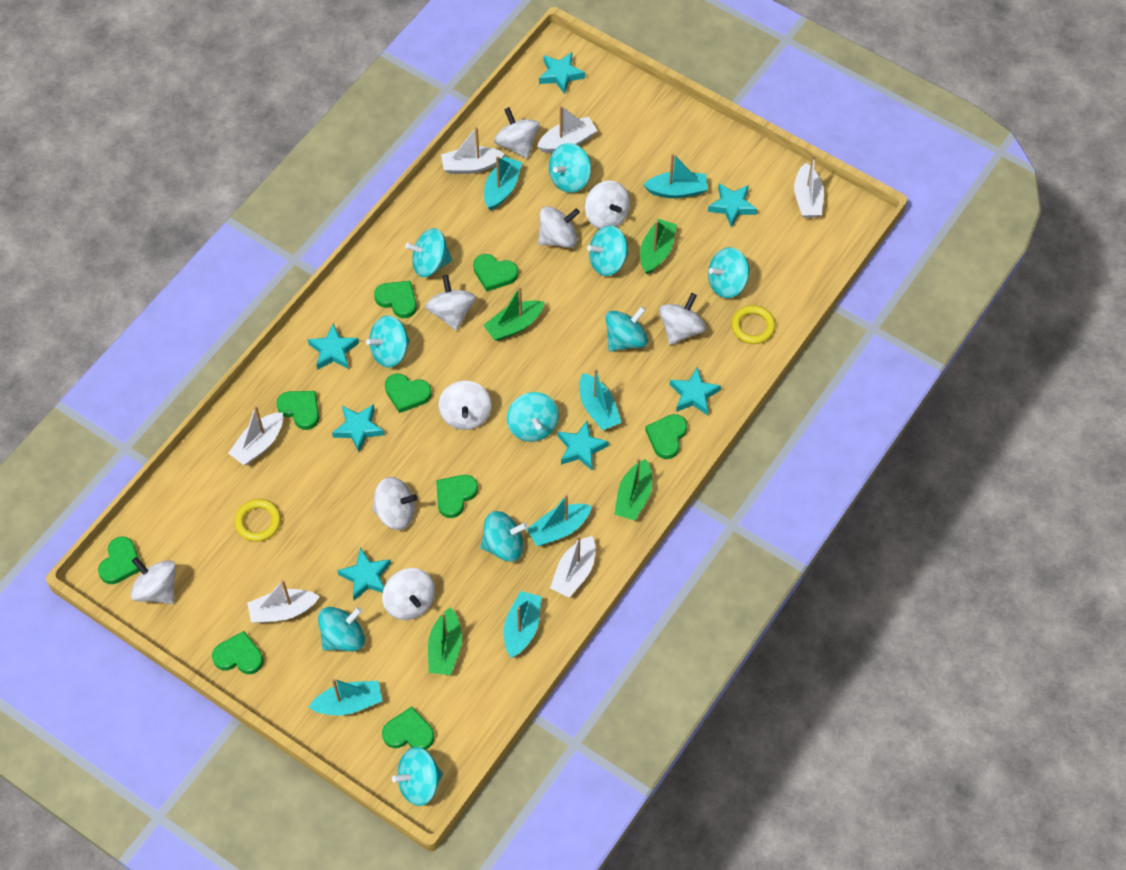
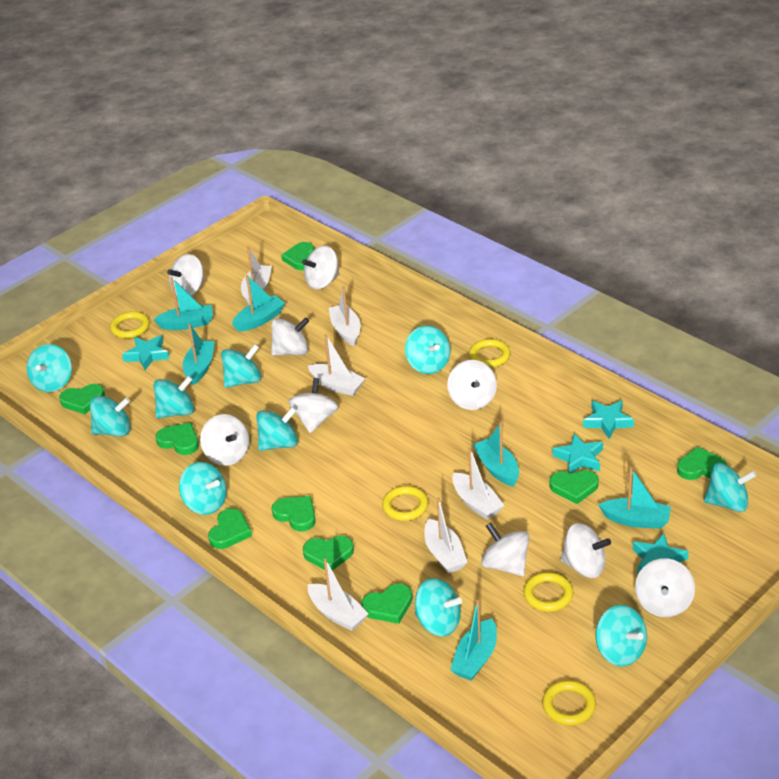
green boat: 4 -> 0
turquoise star: 7 -> 4
yellow ring: 2 -> 5

